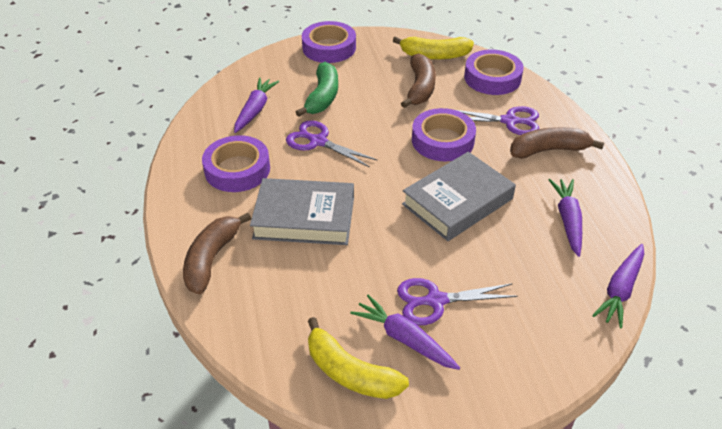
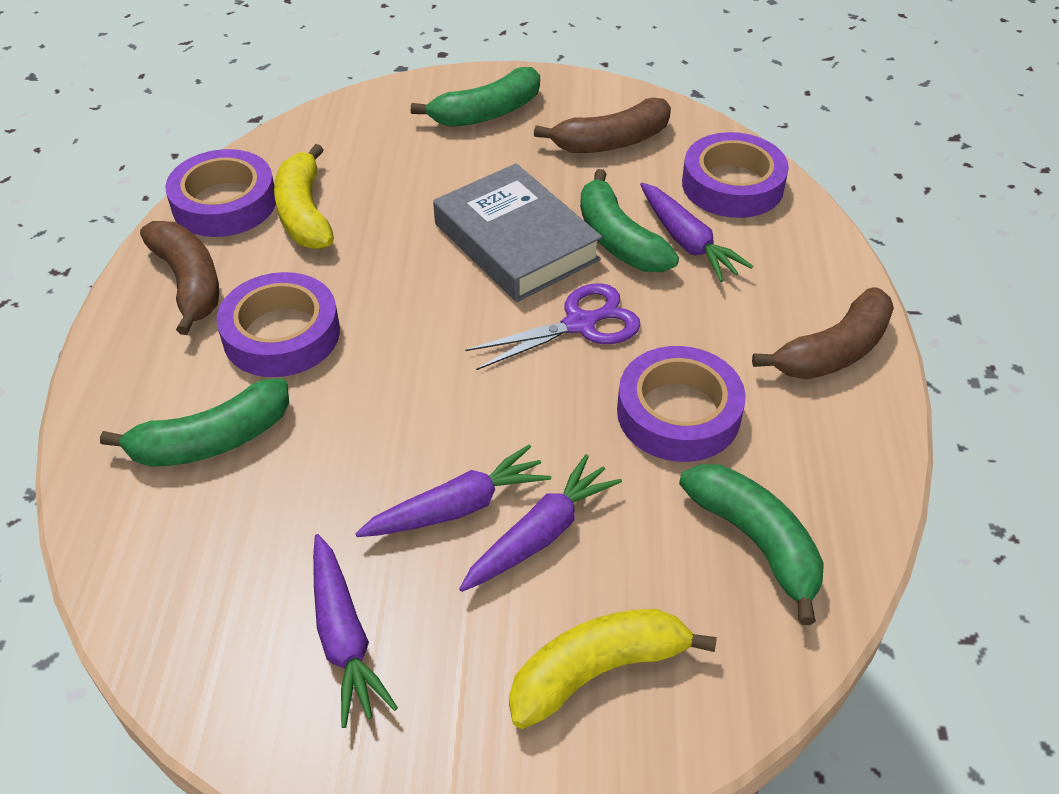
green banana: 1 -> 4
grey book: 2 -> 1
purple scissors: 3 -> 1

